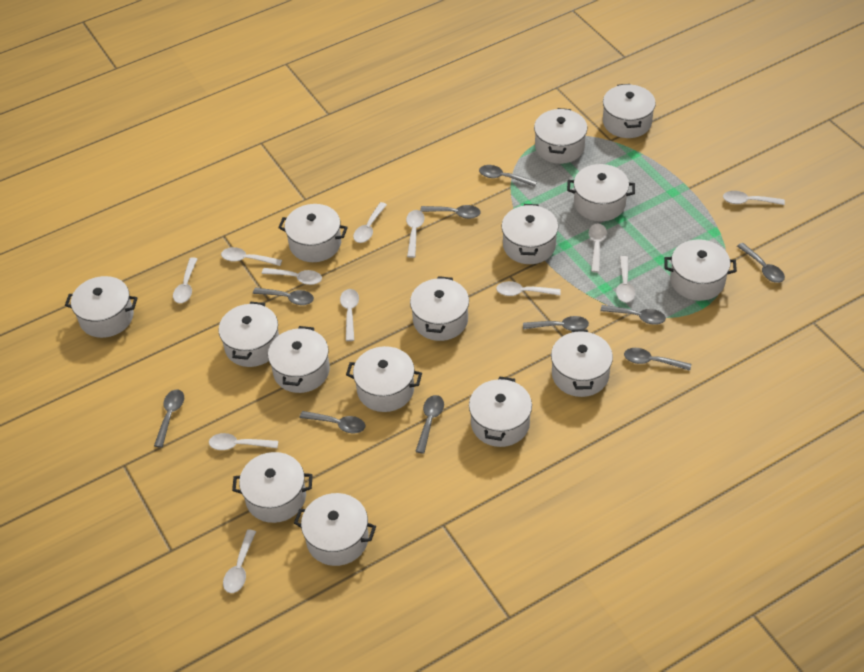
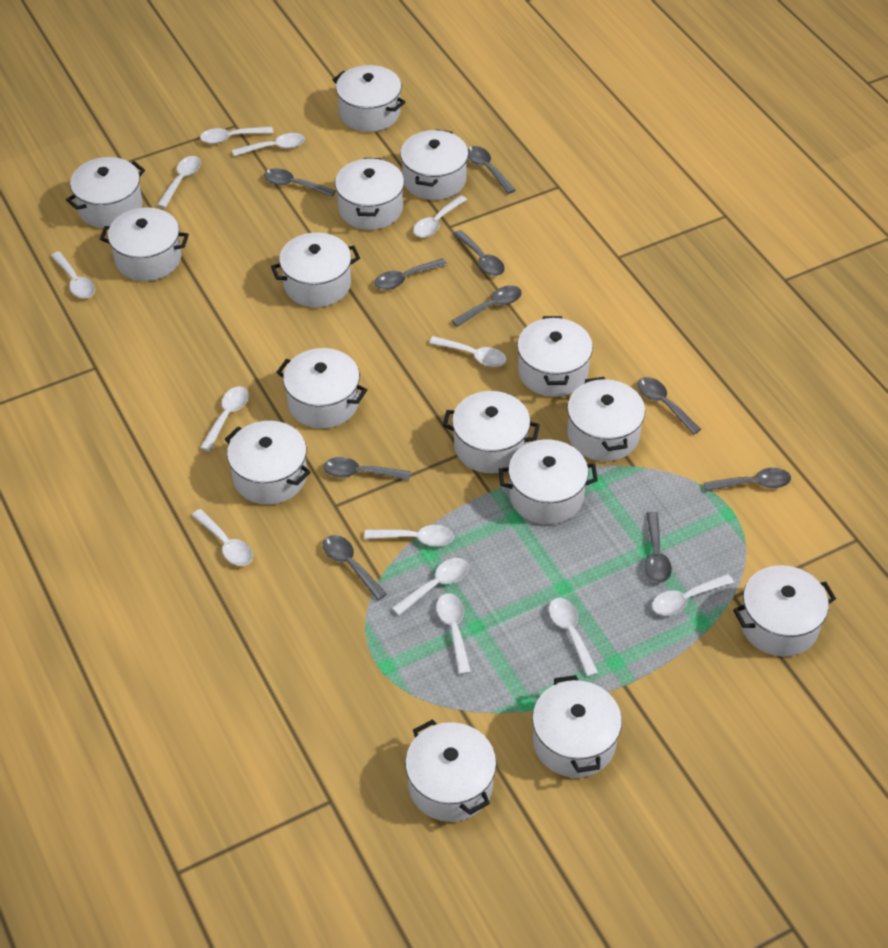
white spoon: 12 -> 13

